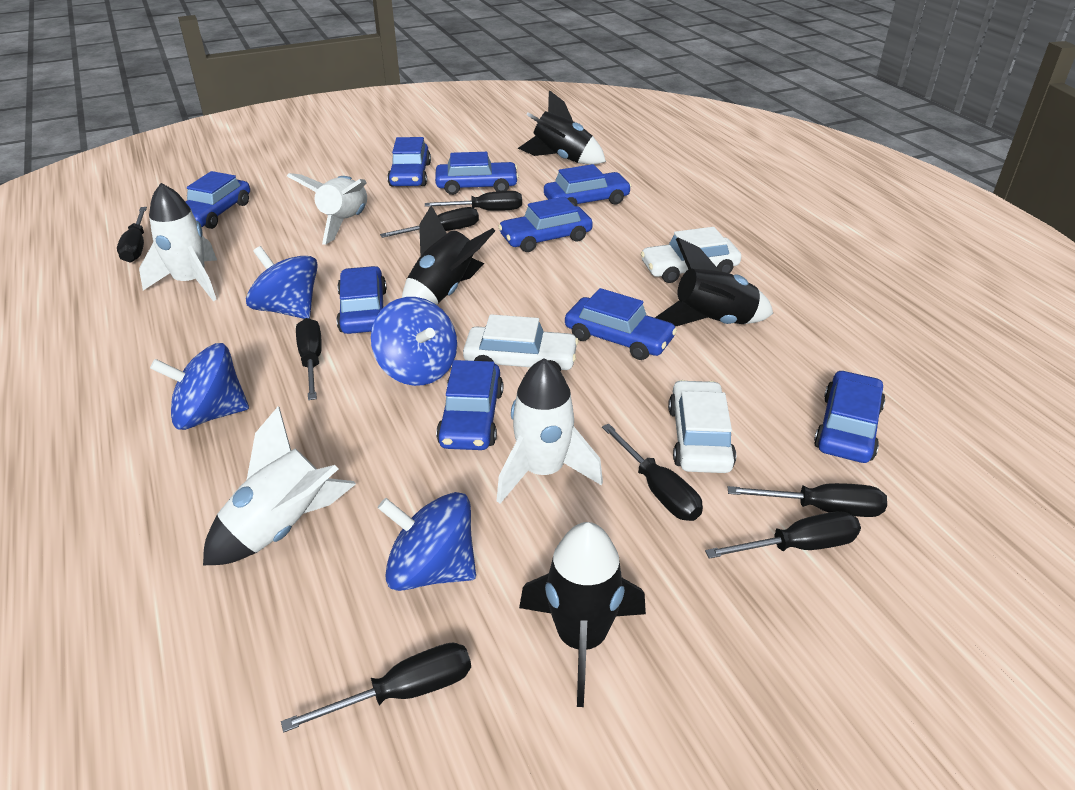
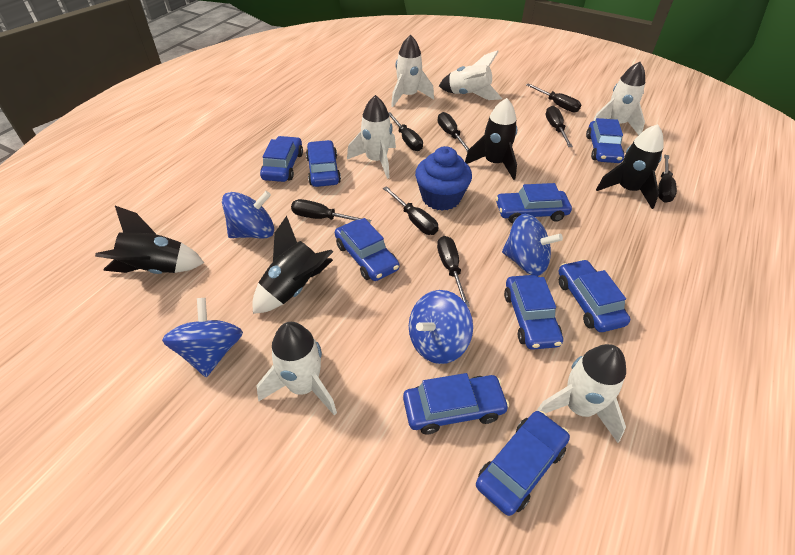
blue cupcake: 0 -> 1
white car: 3 -> 0
white rocket: 4 -> 6

